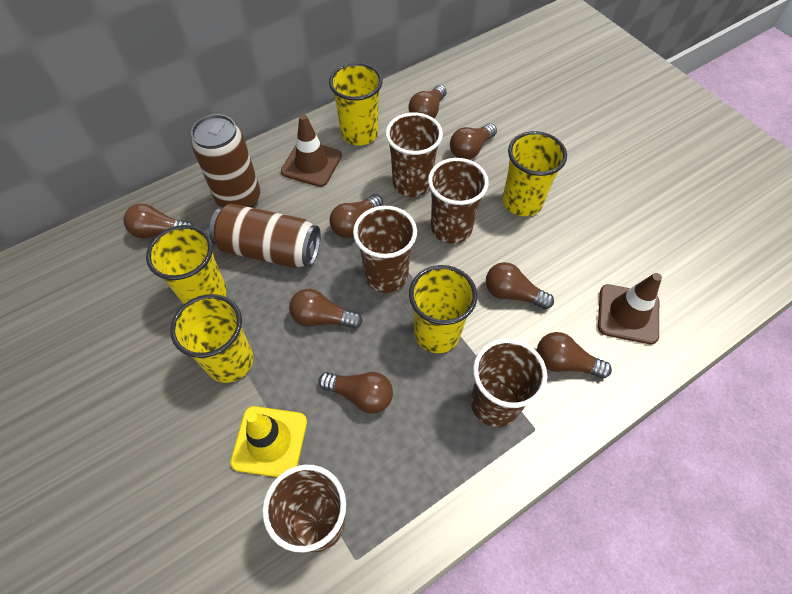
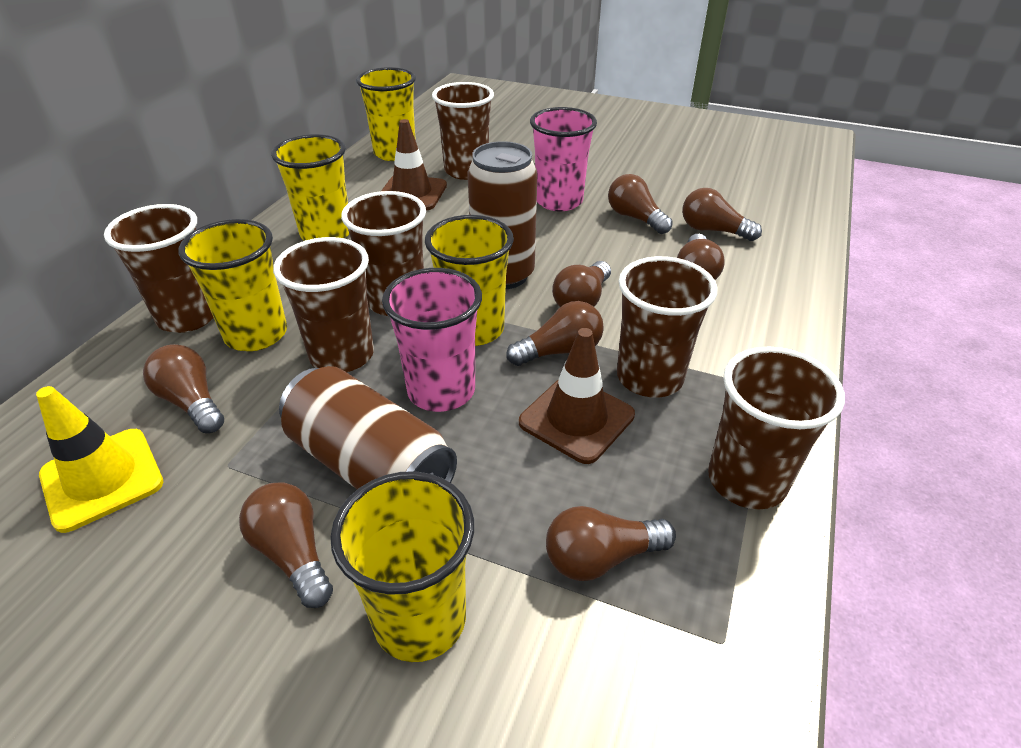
brown cup: 5 -> 6
pink cup: 0 -> 2

